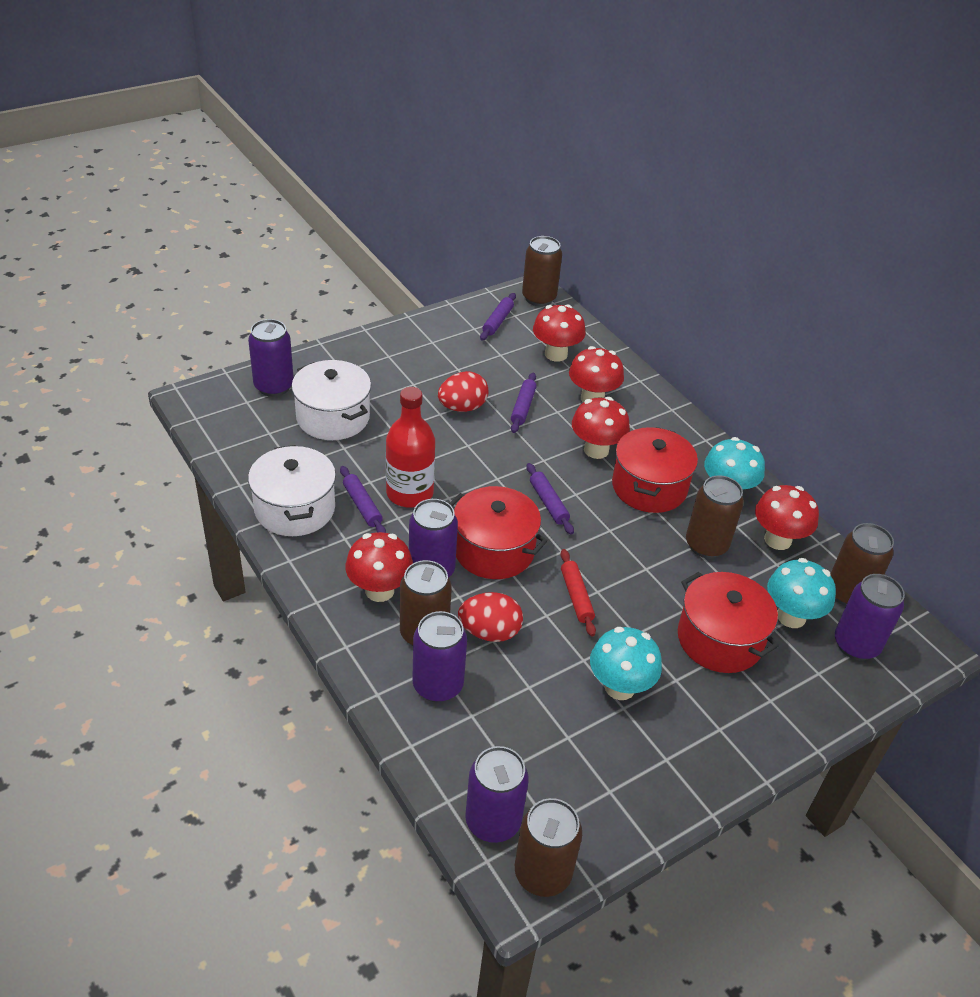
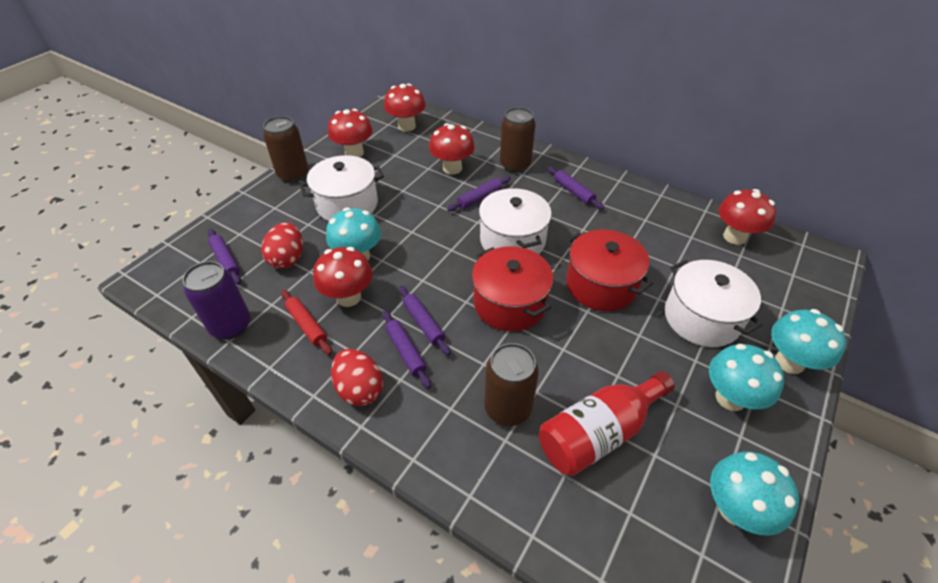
brown can: 5 -> 3
purple can: 5 -> 1
purple rolling pin: 4 -> 5
red pot: 3 -> 2
turquoise mushroom: 3 -> 4
white pot: 2 -> 3

